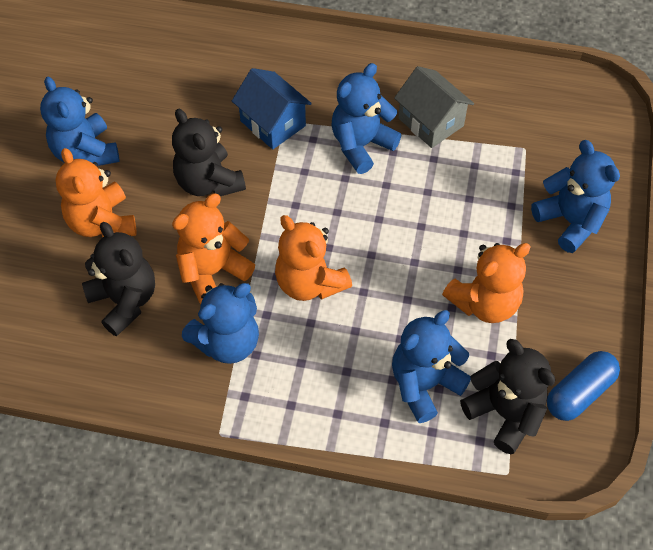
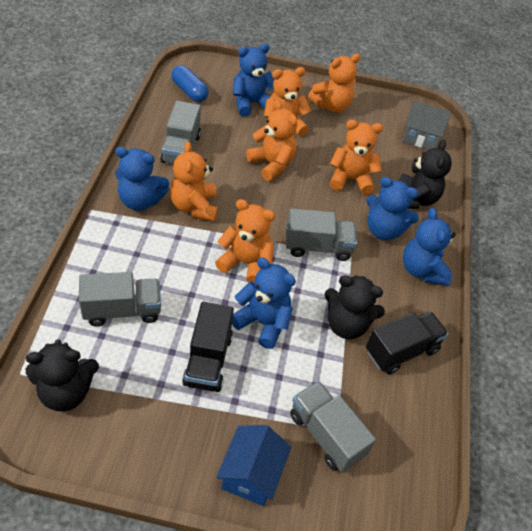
black truck: 0 -> 2
grey truck: 0 -> 4
orange teddy bear: 4 -> 6

